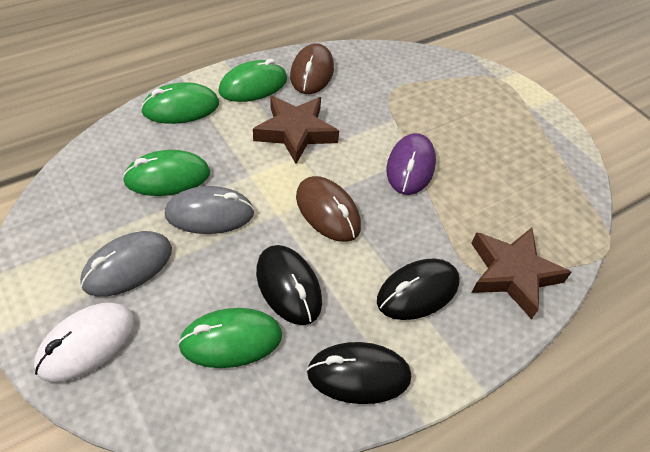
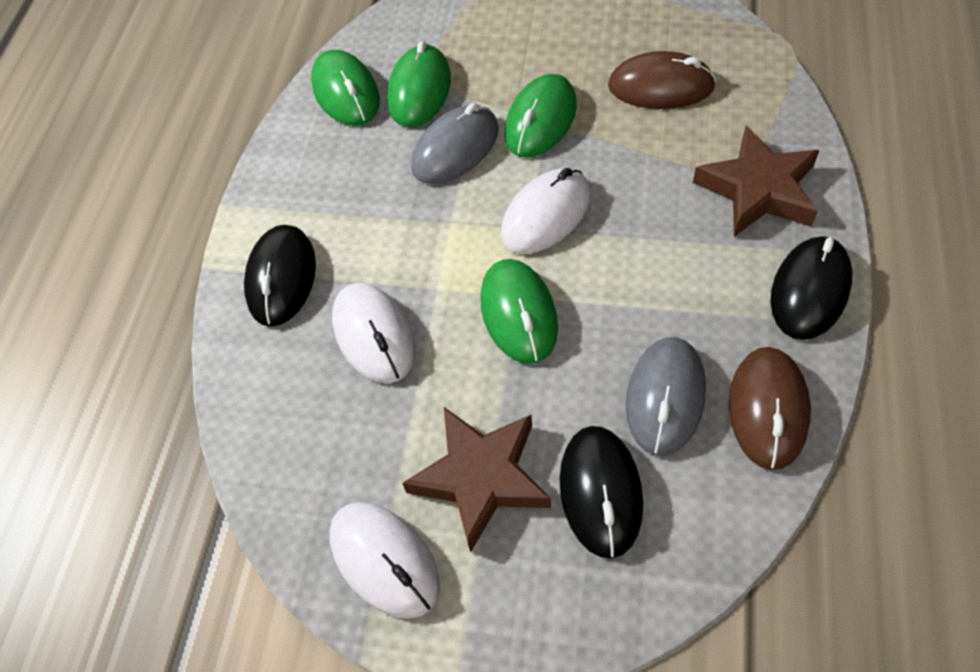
purple mouse: 1 -> 0
white mouse: 1 -> 3

